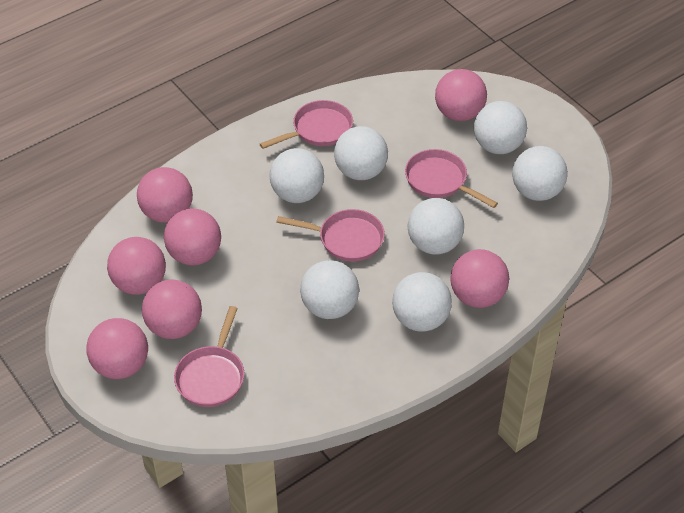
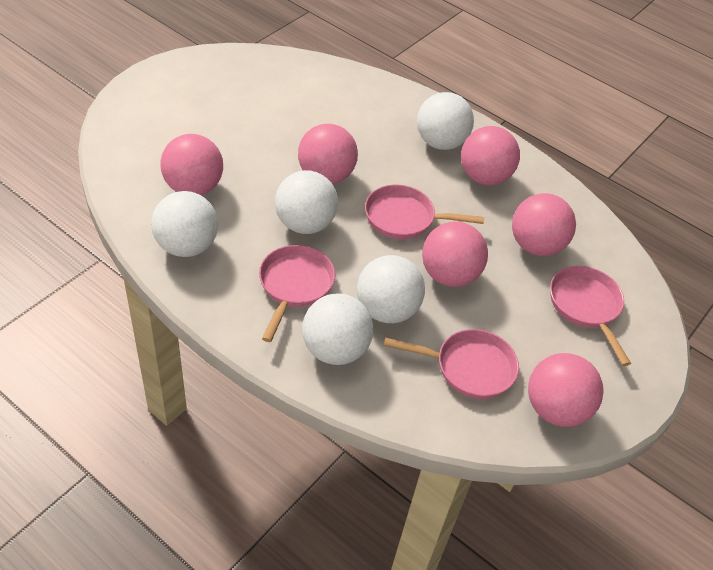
pink ball: 7 -> 6
white ball: 7 -> 5

